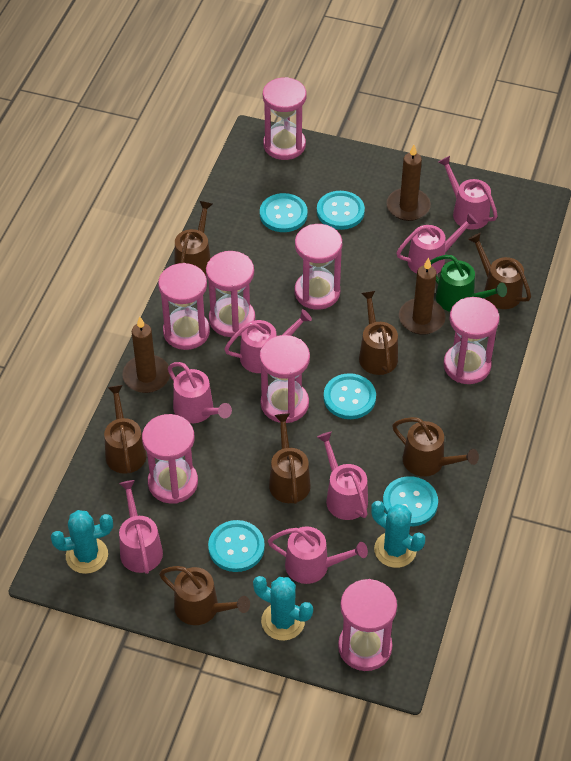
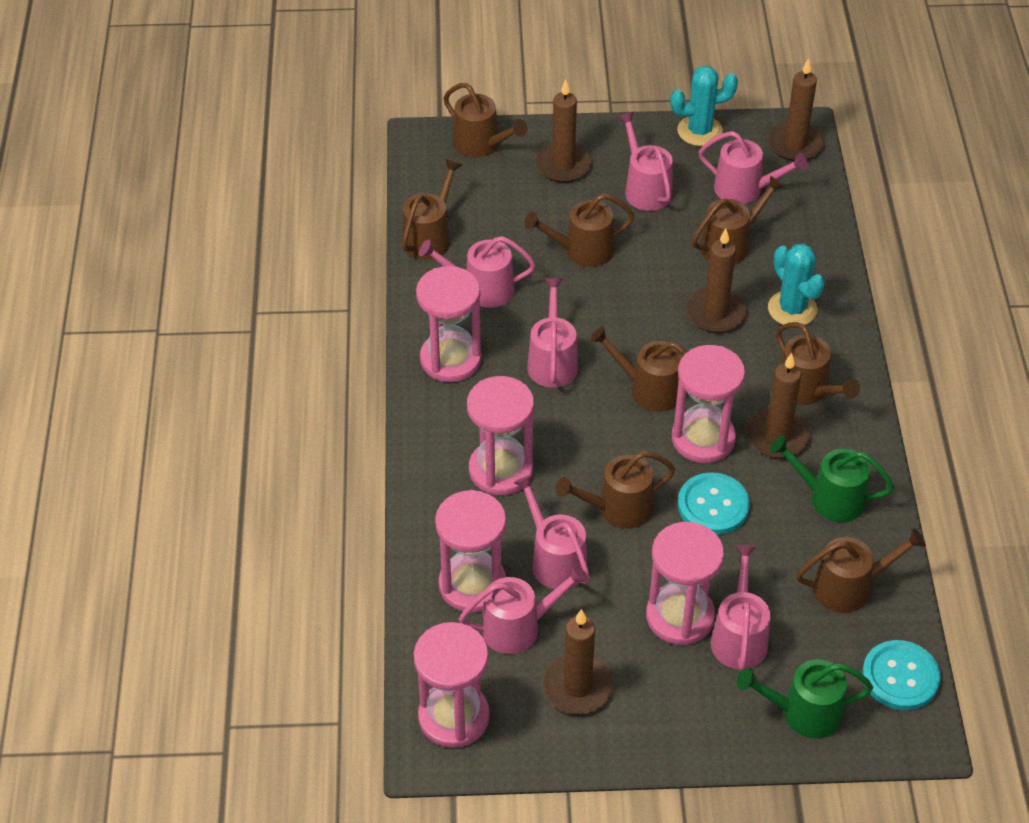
brown candle: 3 -> 5
brown watering can: 7 -> 8
green watering can: 1 -> 2
pink hourglass: 8 -> 6
turquoise button: 5 -> 2
turquoise cactus: 3 -> 2

